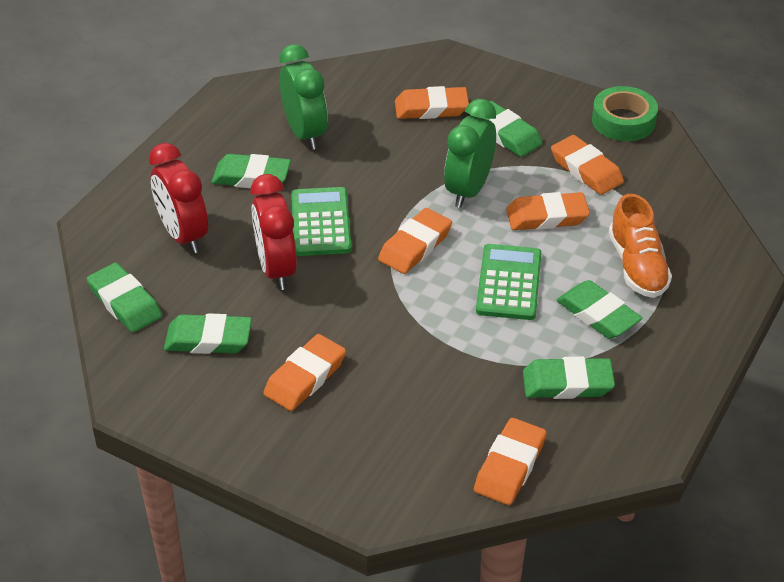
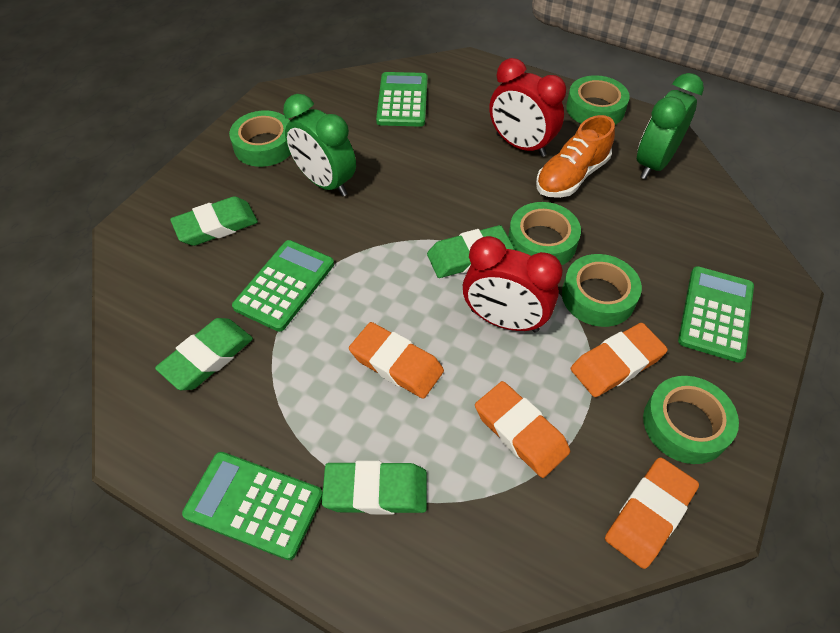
green calculator: 2 -> 4
green eraser: 6 -> 4
green tape: 1 -> 5
orange eraser: 6 -> 4

